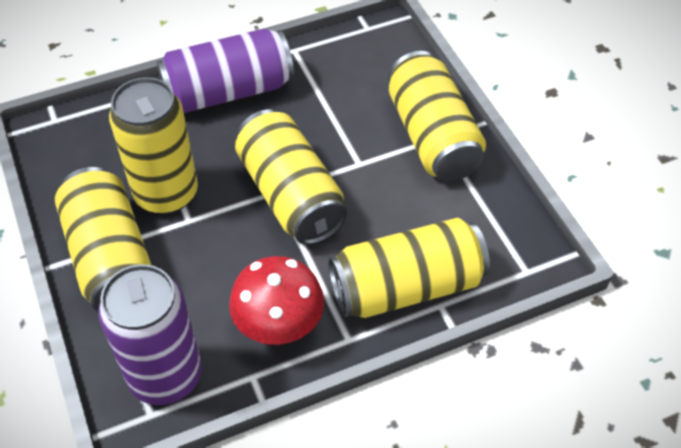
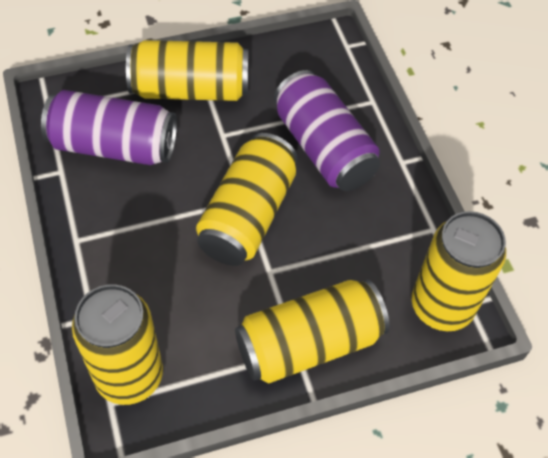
red mushroom: 1 -> 0

